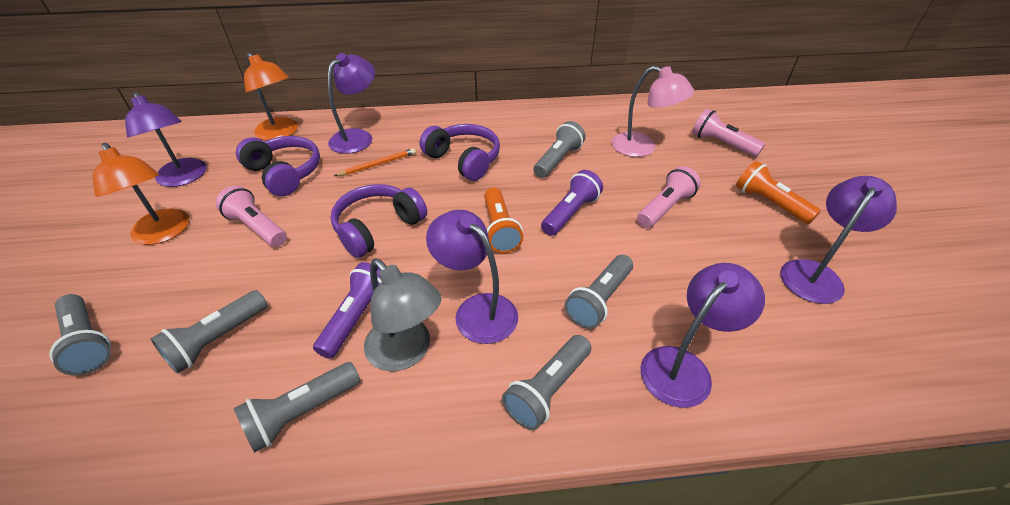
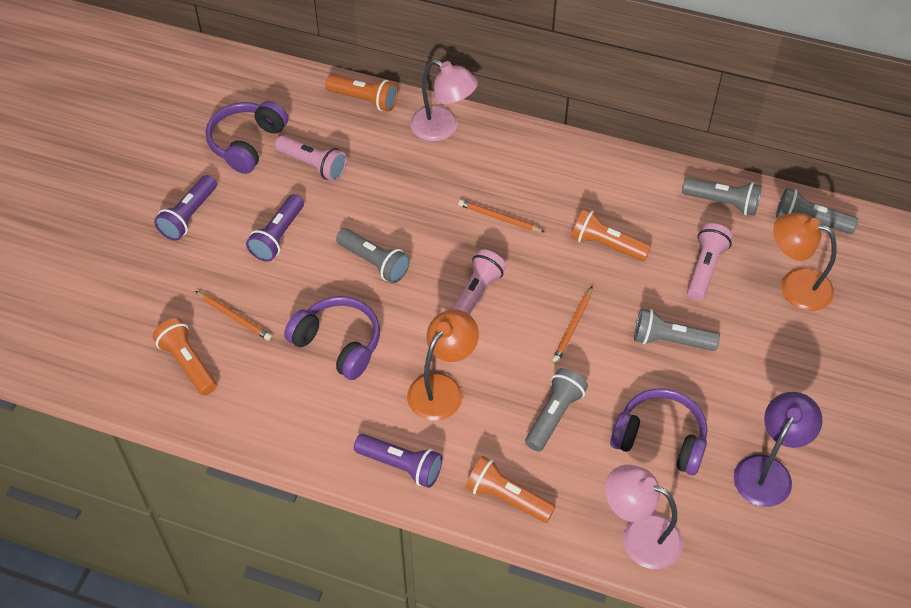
grey flashlight: 6 -> 5
grey lamp: 1 -> 0
orange flashlight: 2 -> 4
orange pencil: 1 -> 3
pink lamp: 1 -> 2
purple flashlight: 2 -> 3
purple lamp: 5 -> 1

